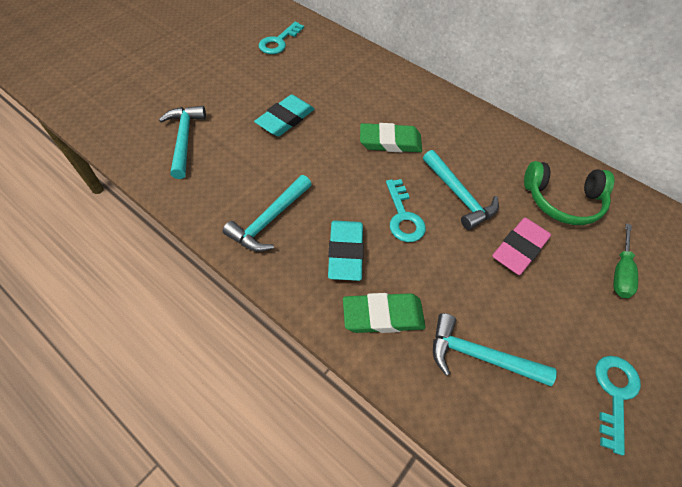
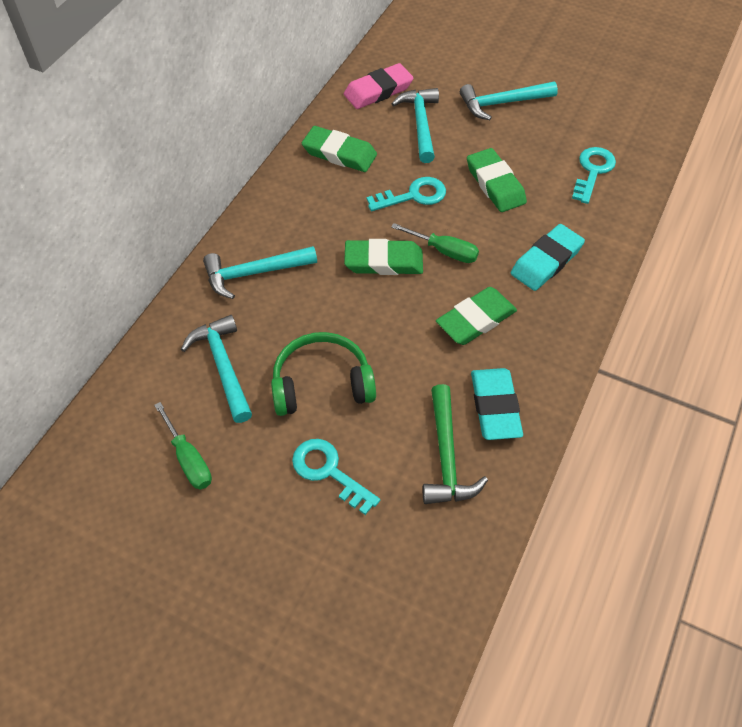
green eraser: 2 -> 4
green hammer: 0 -> 1
green screwdriver: 1 -> 2

